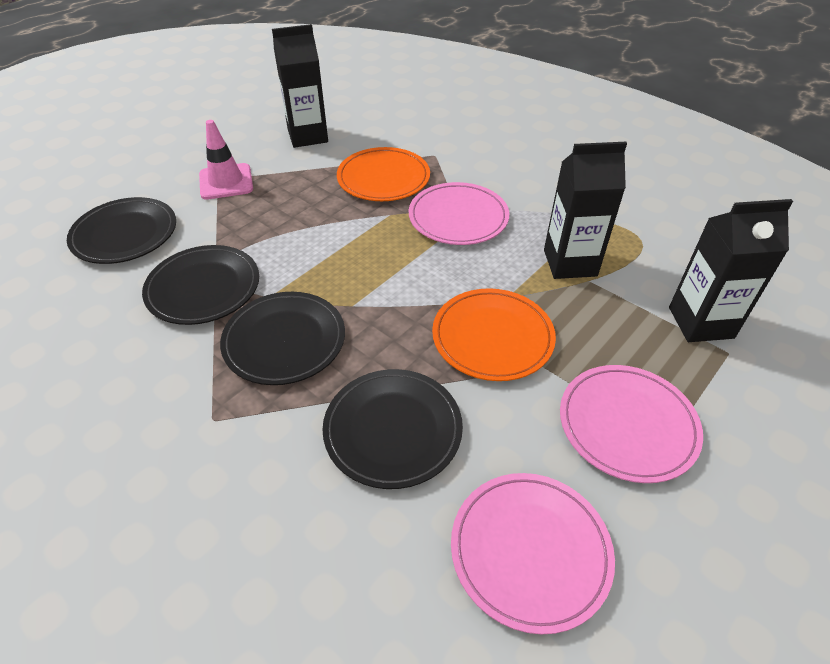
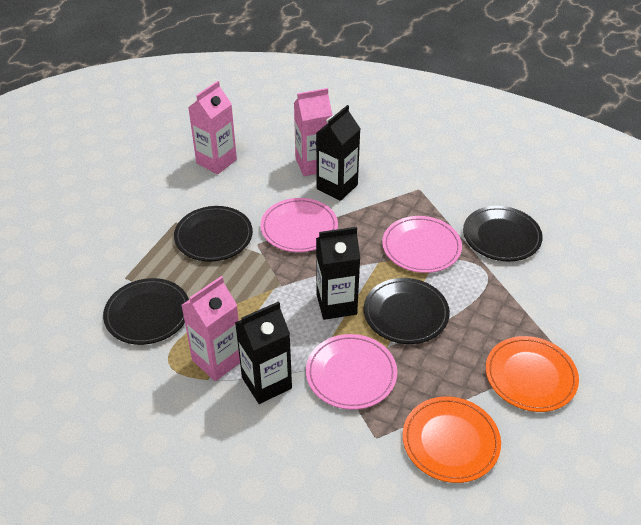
pink carton: 0 -> 3
pink traffic cone: 1 -> 0

